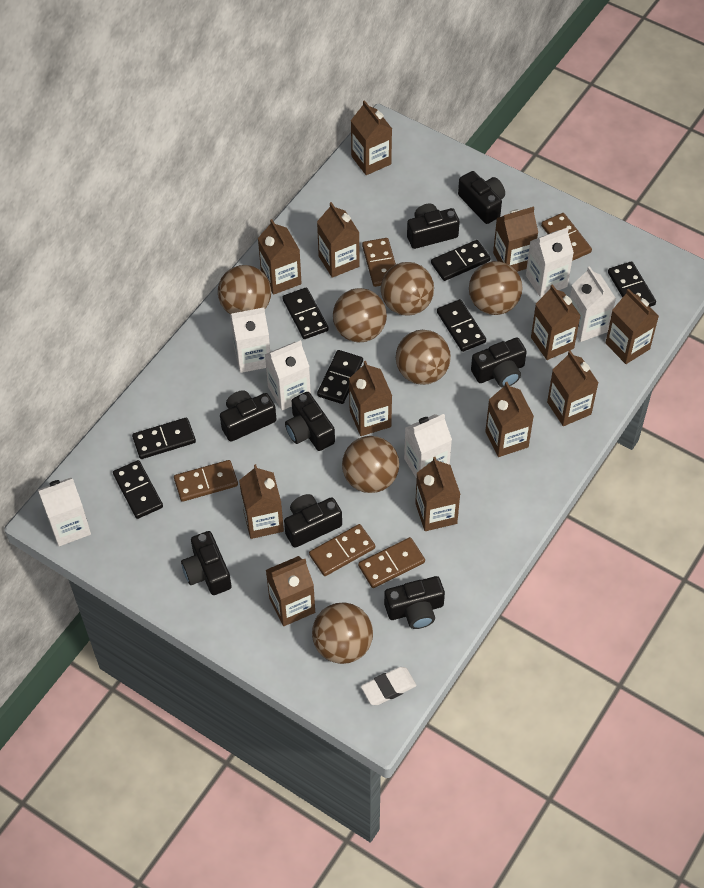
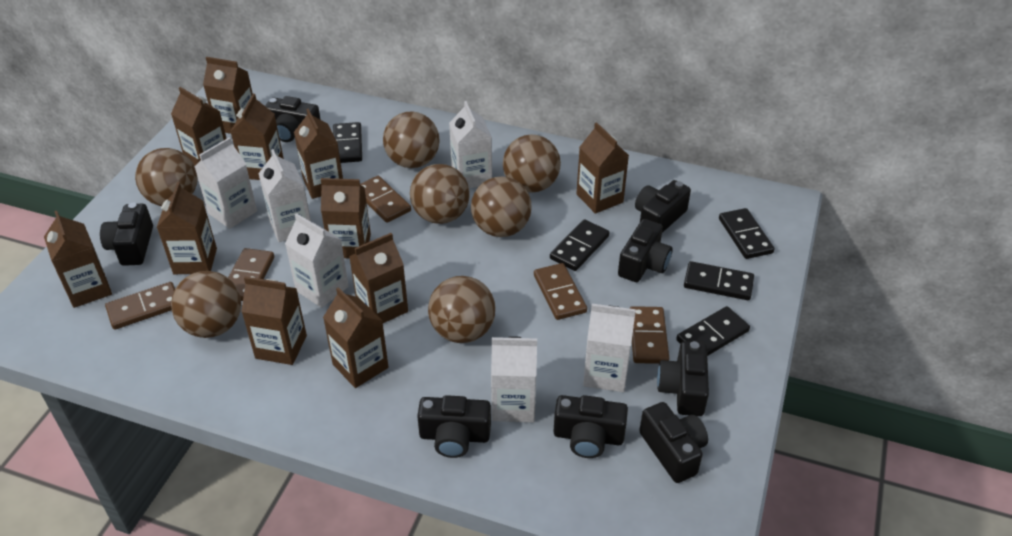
black domino: 7 -> 5
brown carton: 12 -> 11
white eraser: 1 -> 0

